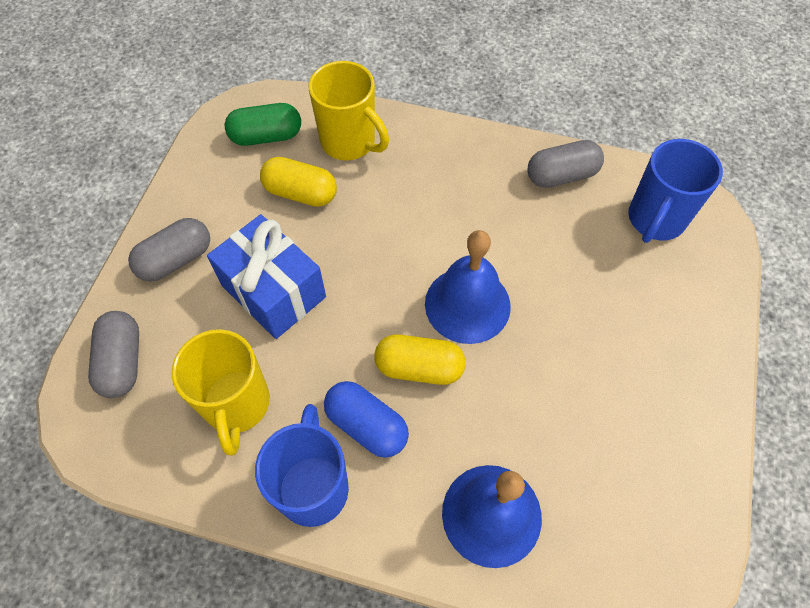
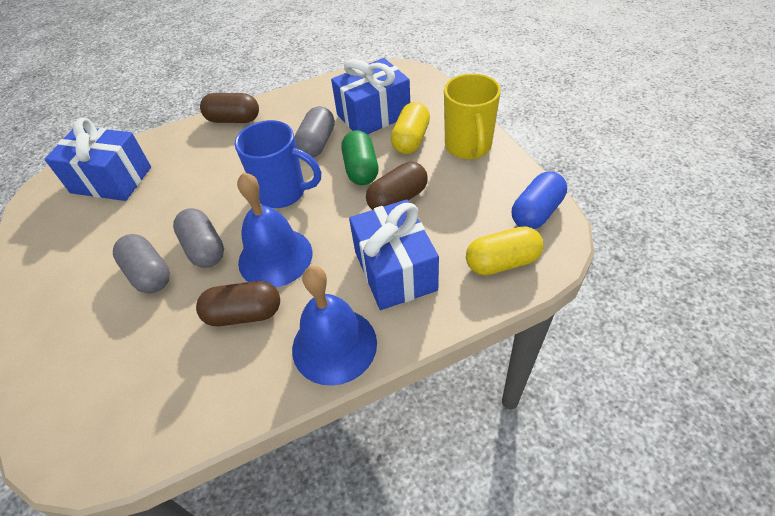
blue gift: 1 -> 3
blue mug: 2 -> 1
brown capsule: 0 -> 3
yellow mug: 2 -> 1

